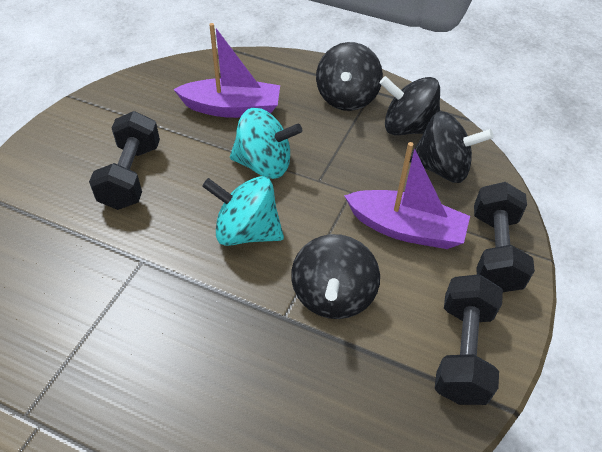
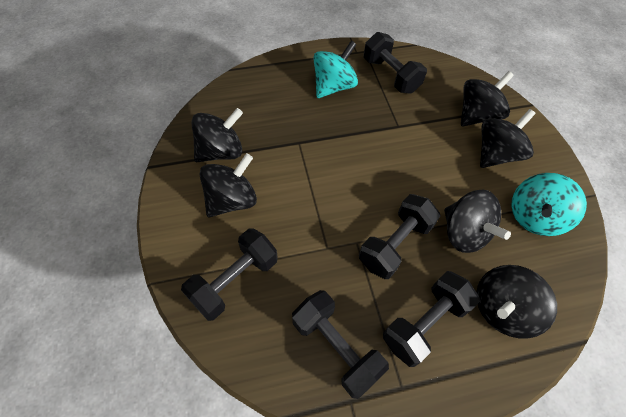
black dumbbell: 3 -> 5
black spinning top: 4 -> 6
purple boat: 2 -> 0

